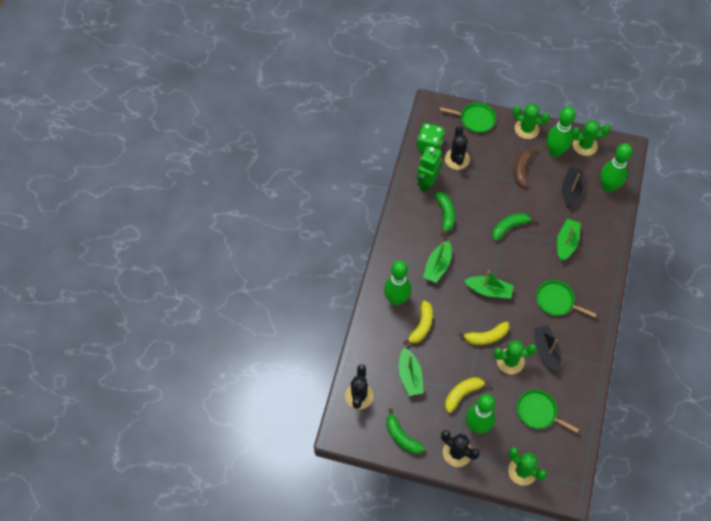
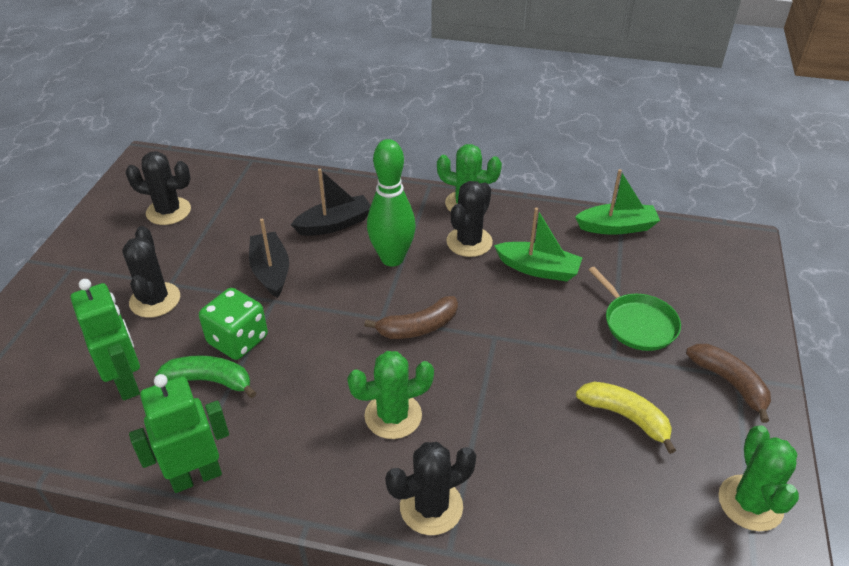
black cactus: 3 -> 4
brown banana: 1 -> 2
green banana: 3 -> 1
green boat: 4 -> 2
green bowling pin: 4 -> 1
green cactus: 4 -> 3
green pan: 3 -> 1
green robot: 1 -> 2
yellow banana: 3 -> 1

